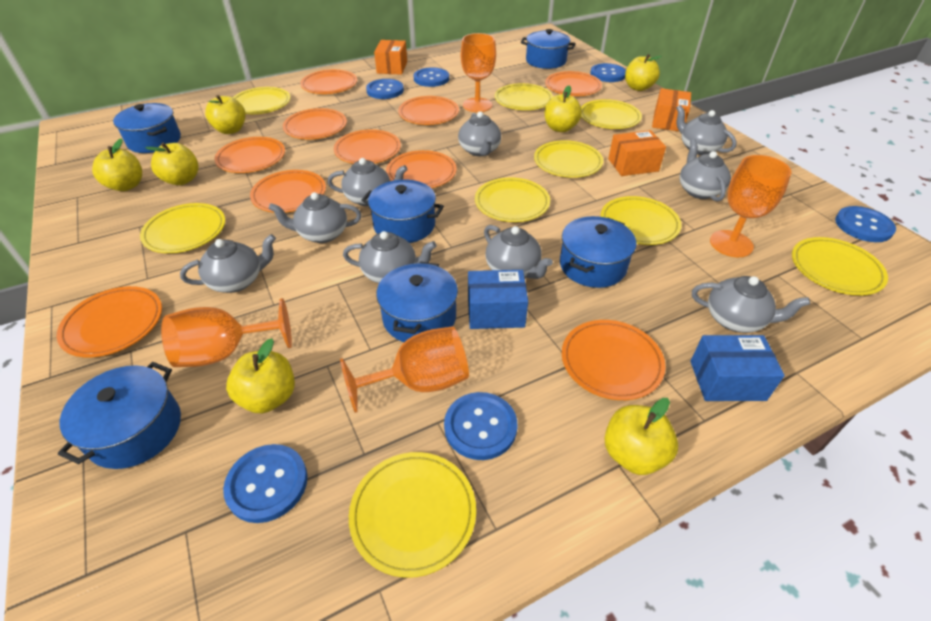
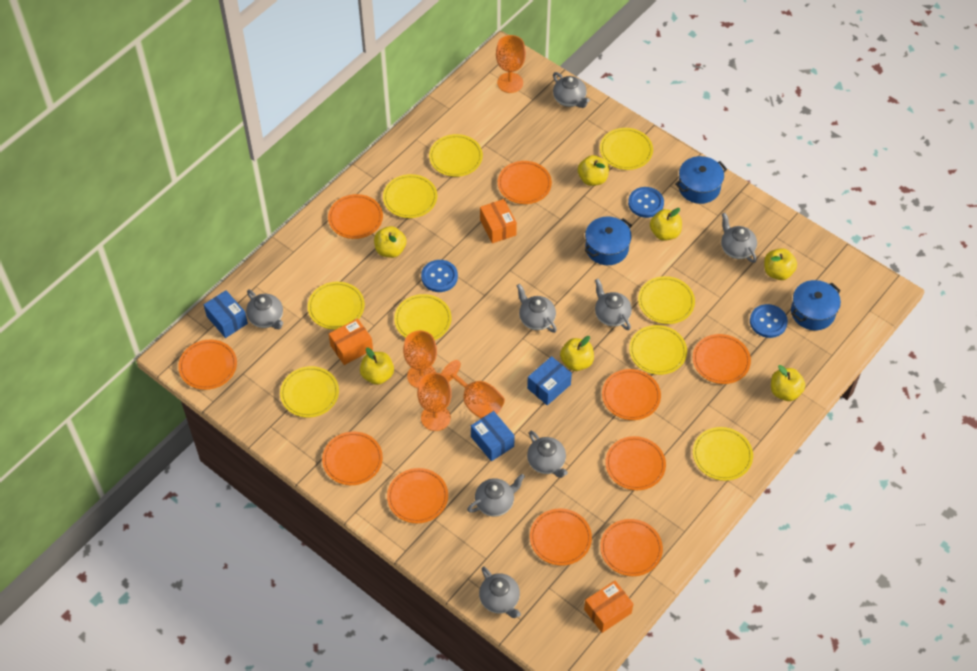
blue box: 2 -> 3
blue button: 6 -> 3
blue pot: 6 -> 3
grey teapot: 9 -> 8

